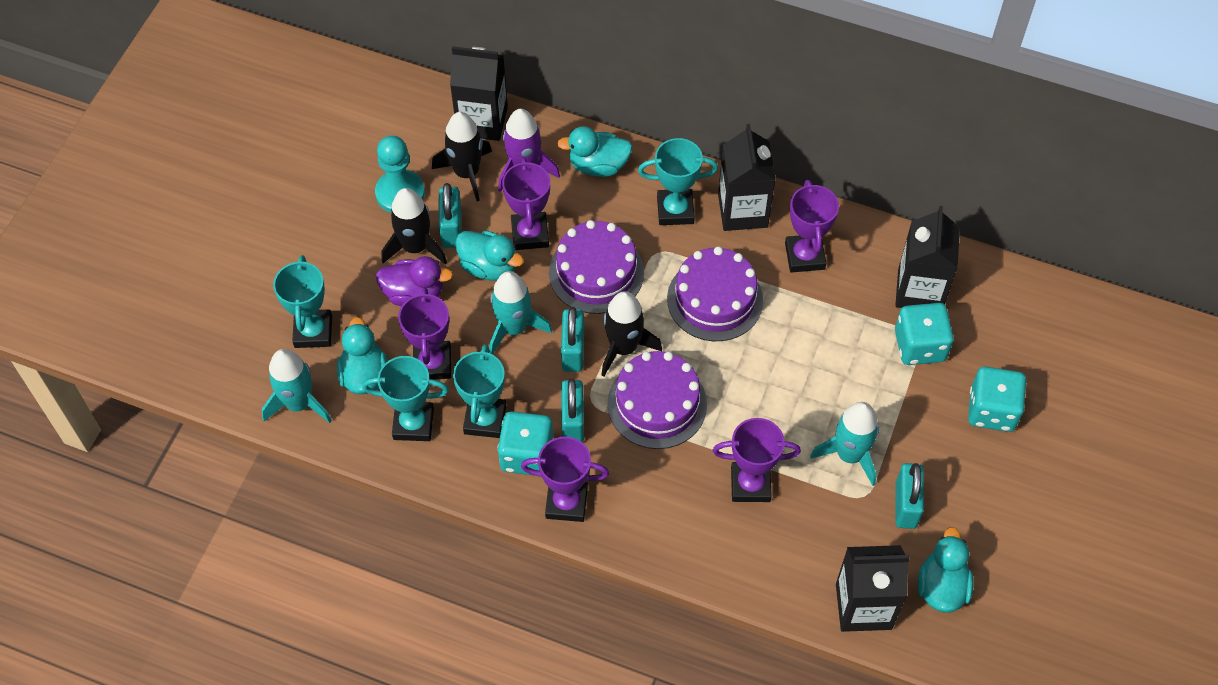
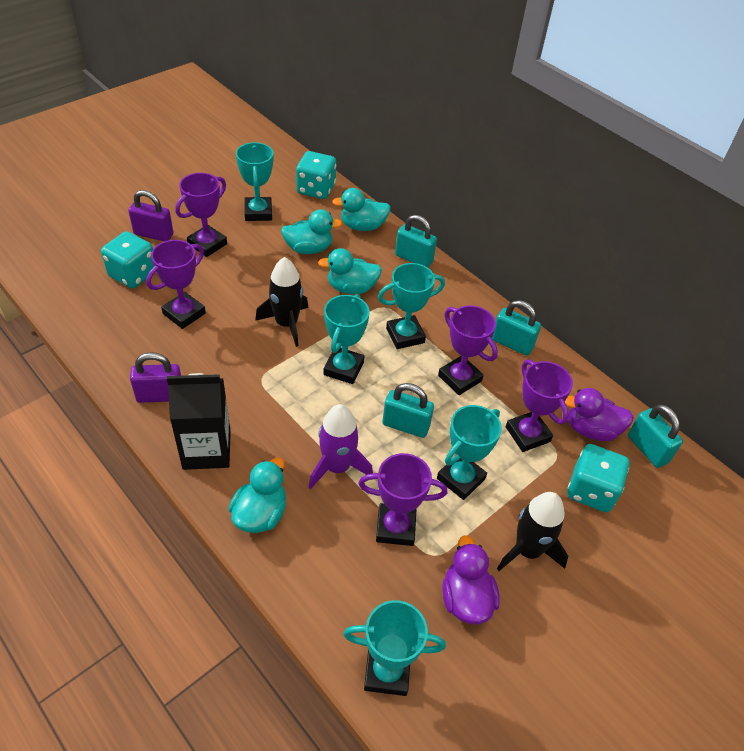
black carton: 4 -> 1
black rocket: 3 -> 2
purple cake: 3 -> 0
purple duck: 1 -> 2
purple padlock: 0 -> 2
turquoise pawn: 1 -> 0
turquoise rocket: 3 -> 0
turquoise trophy: 4 -> 5

